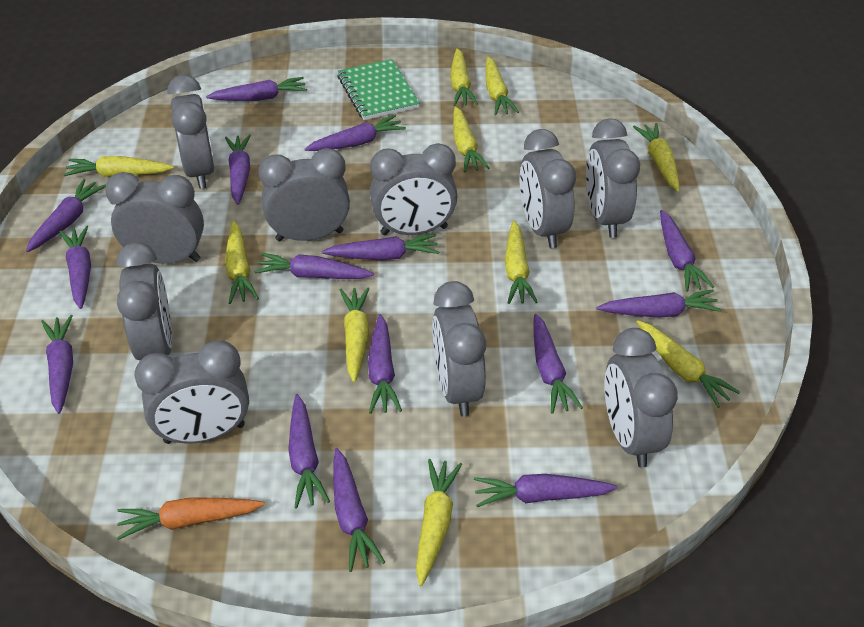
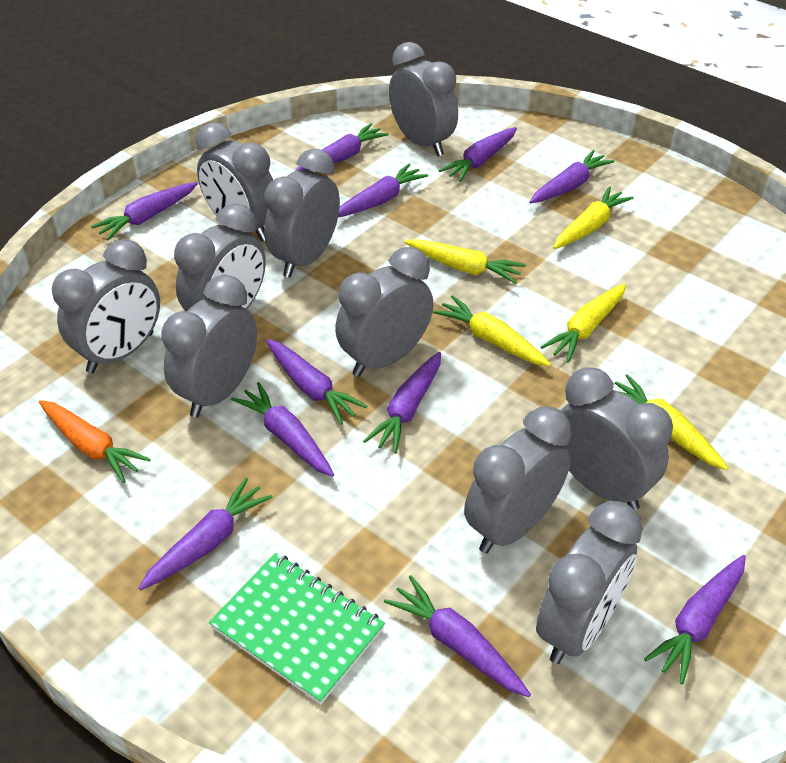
purple carrot: 15 -> 11
yellow carrot: 10 -> 5

